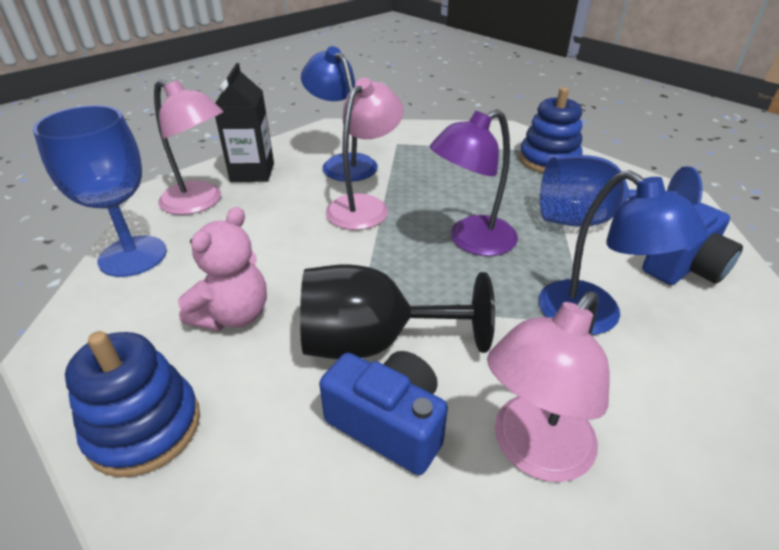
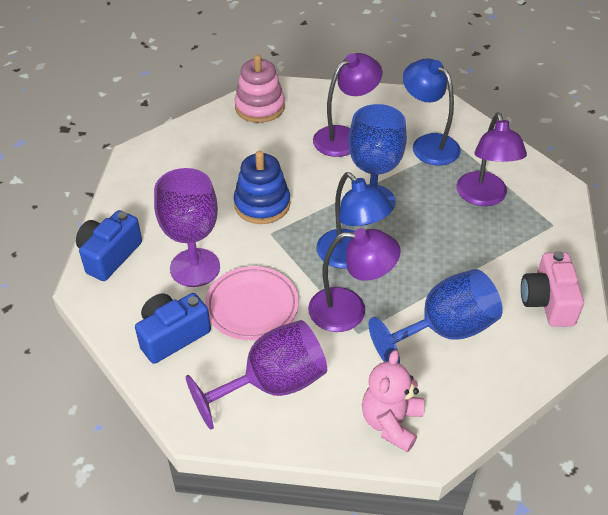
black carton: 1 -> 0
black goblet: 1 -> 0
blue stacking toy: 2 -> 1
pink camera: 0 -> 1
pink lamp: 3 -> 0
pink plate: 0 -> 1
pink stacking toy: 0 -> 1
purple goblet: 0 -> 2
purple lamp: 1 -> 3

